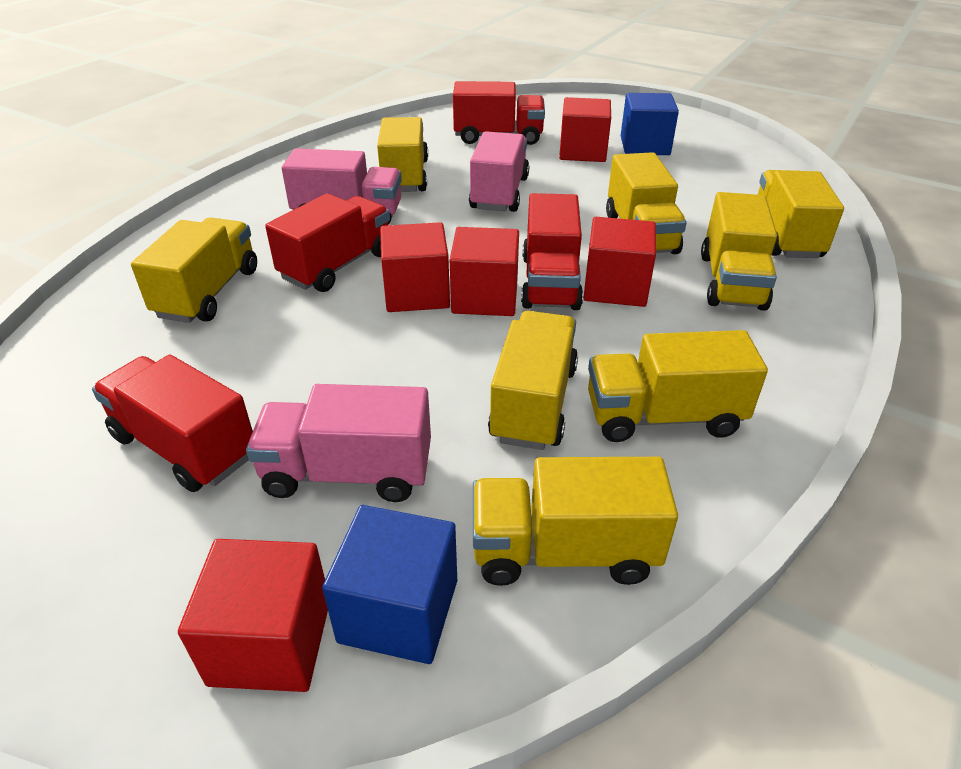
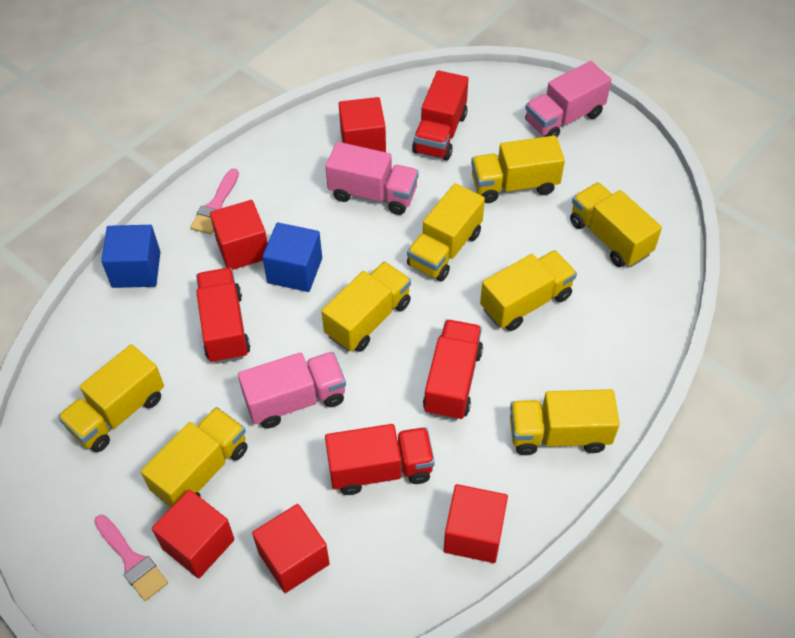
pink brush: 0 -> 2

